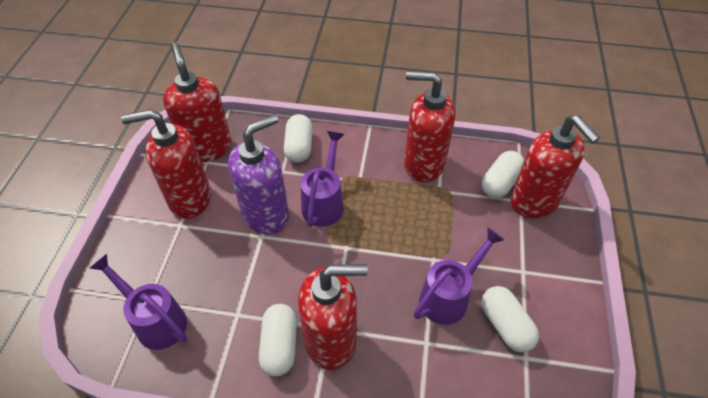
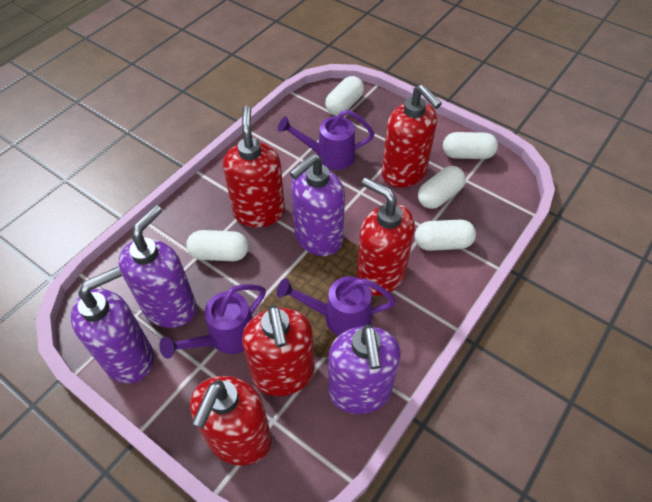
purple soap dispenser: 1 -> 4
white capsule: 4 -> 5

